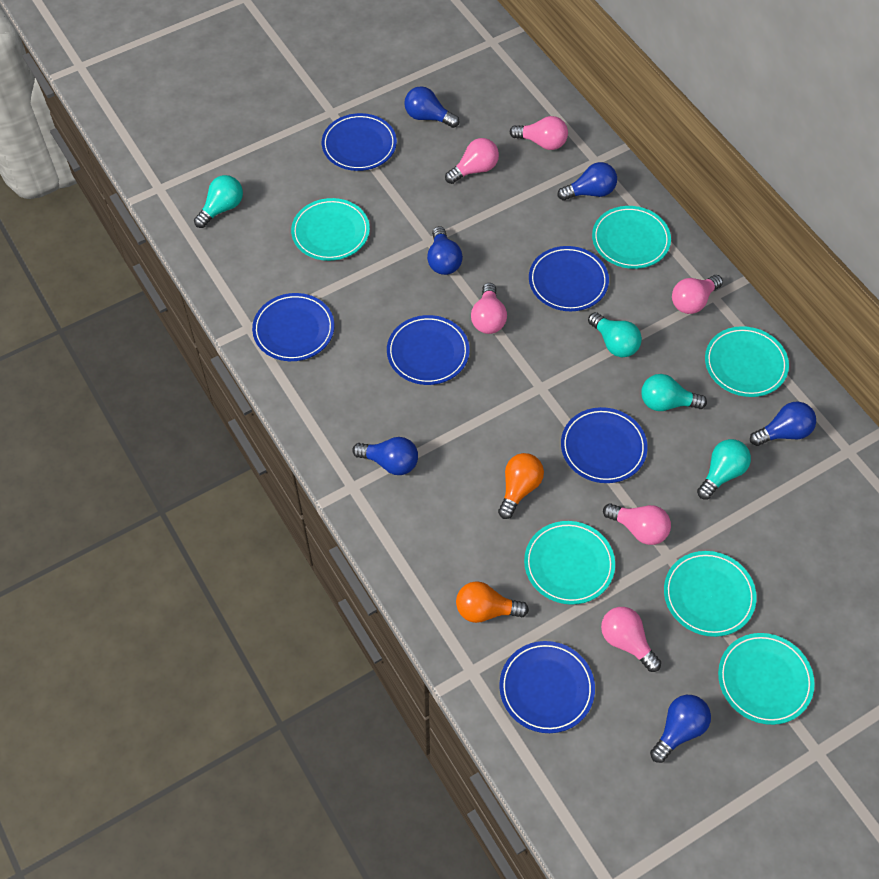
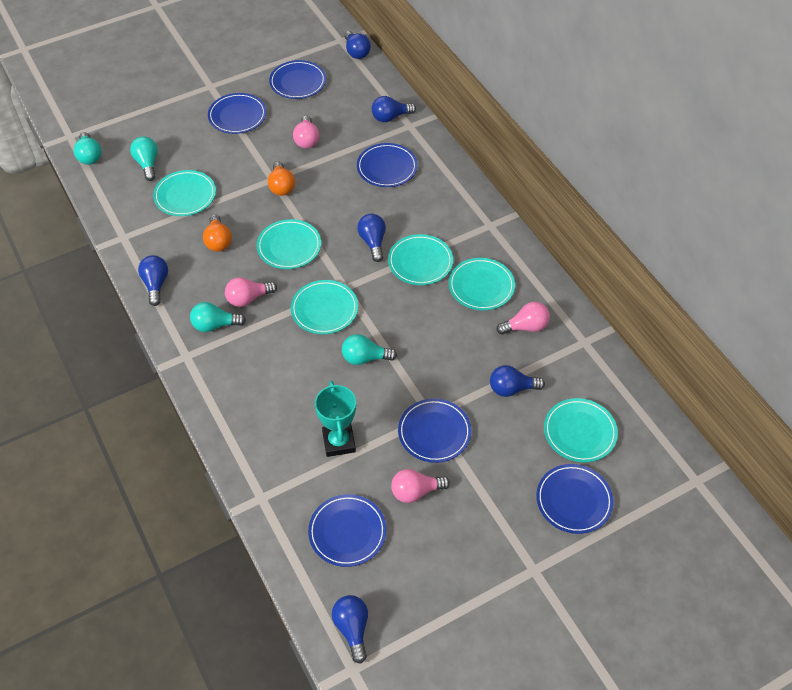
pink light bulb: 6 -> 4
turquoise trophy: 0 -> 1

